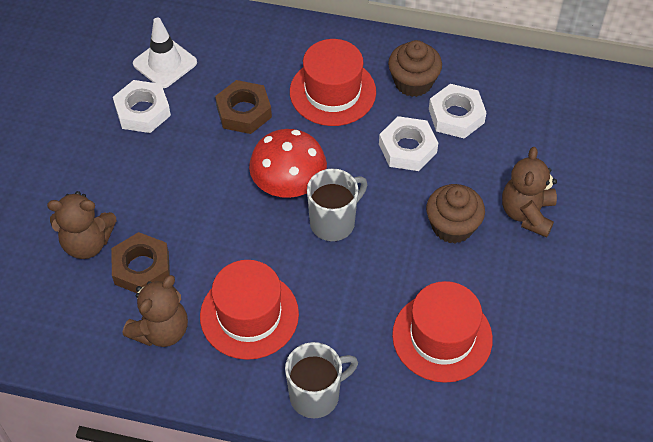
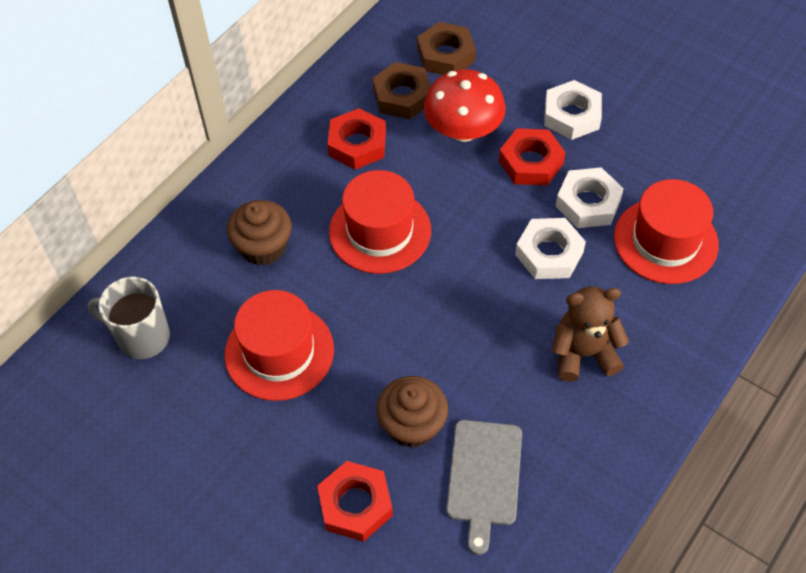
brown teddy bear: 3 -> 1
grey cutting board: 0 -> 1
grey mug: 2 -> 1
red nut: 0 -> 3
white traffic cone: 1 -> 0

